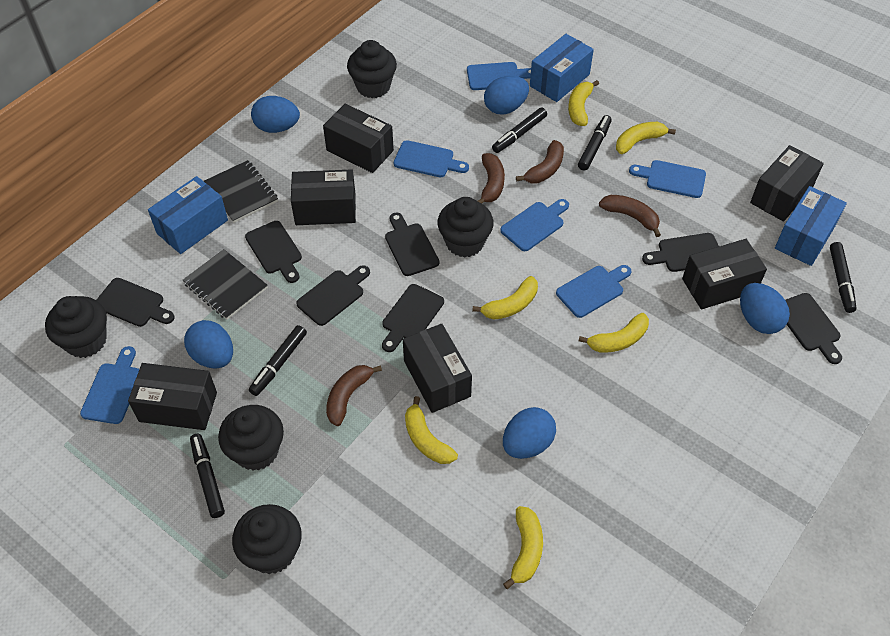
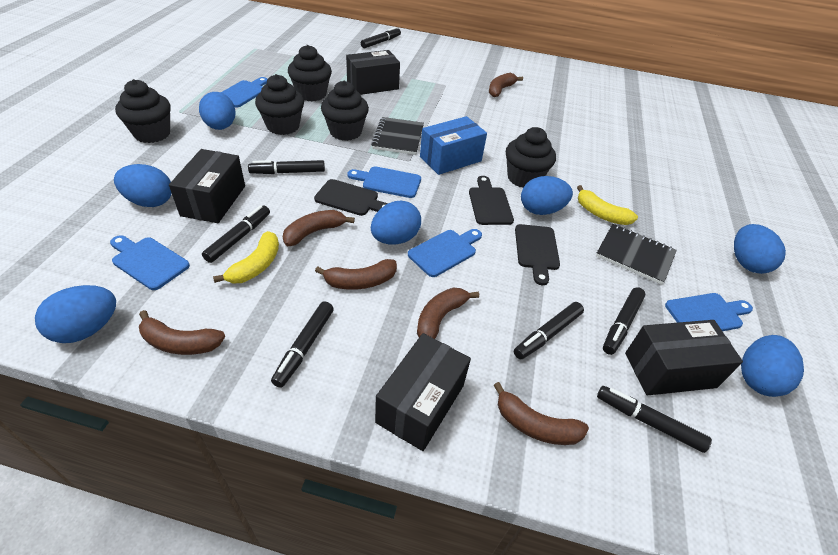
black box: 6 -> 4
black cutting board: 7 -> 3
black marker: 5 -> 7
blue box: 3 -> 1
blue cutting board: 6 -> 5
blue egg: 5 -> 7
brown banana: 4 -> 6
yellow banana: 6 -> 2

